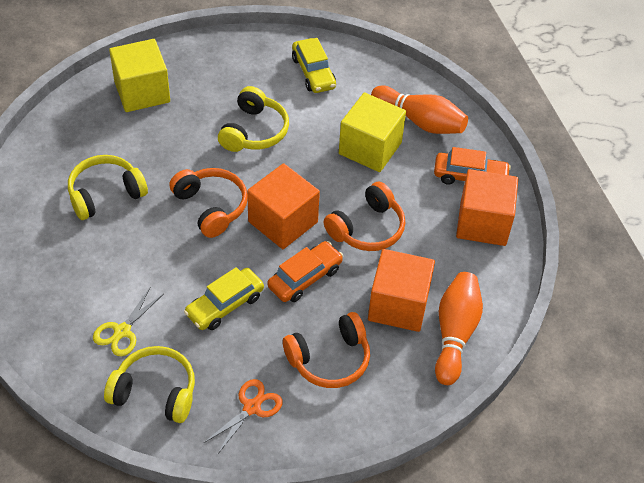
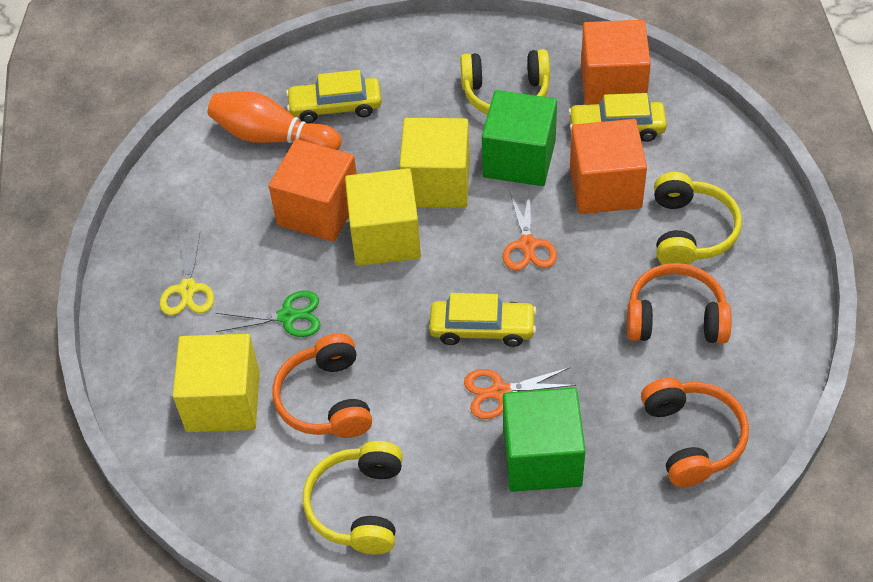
green cube: 0 -> 2
green scissors: 0 -> 1
orange bowling pin: 2 -> 1
orange car: 2 -> 0
orange scissors: 1 -> 2
yellow car: 2 -> 3
yellow cube: 2 -> 3

